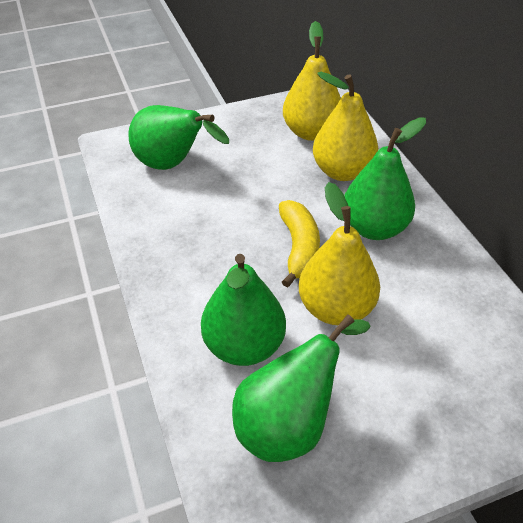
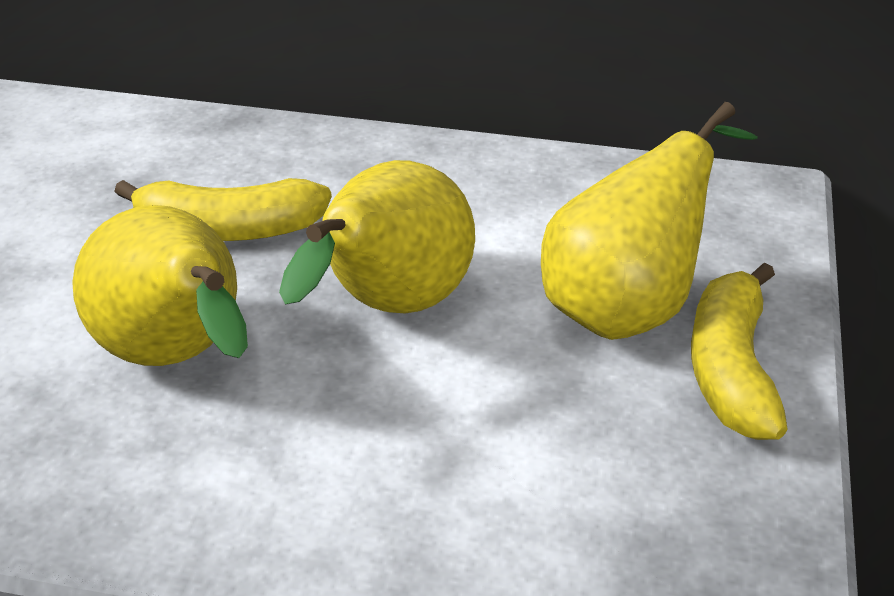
green pear: 4 -> 0
yellow banana: 1 -> 2

